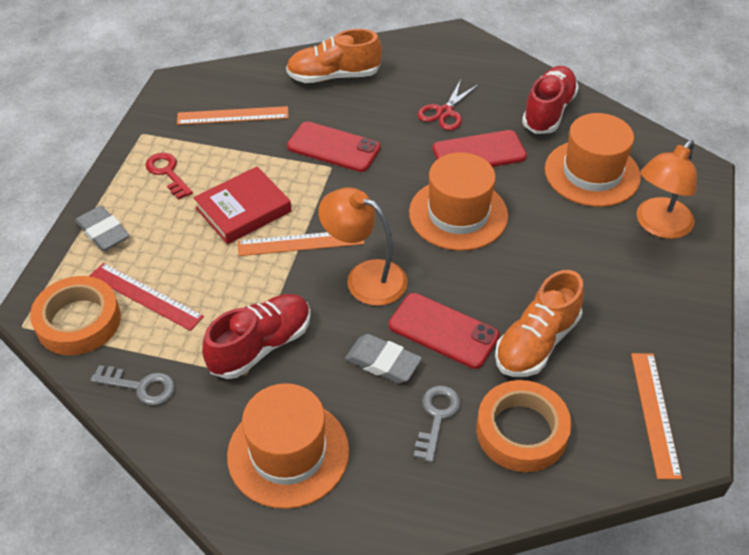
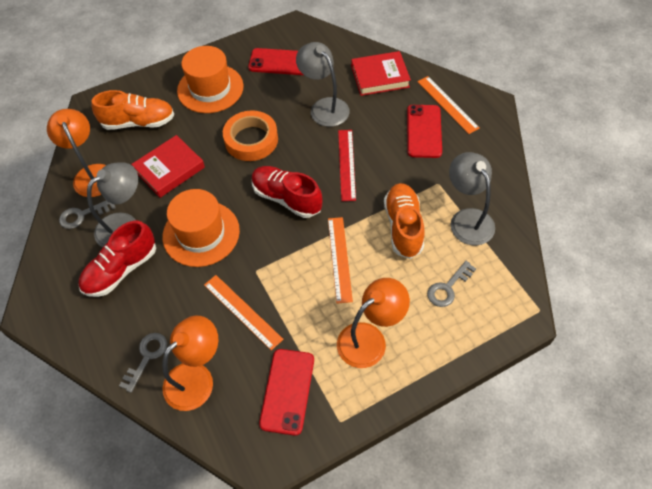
grey eraser: 2 -> 0
grey key: 2 -> 3
grey lamp: 0 -> 3
orange hat: 3 -> 2
orange lamp: 2 -> 3
orange tape: 2 -> 1
red book: 1 -> 2
red key: 1 -> 0
red scissors: 1 -> 0

